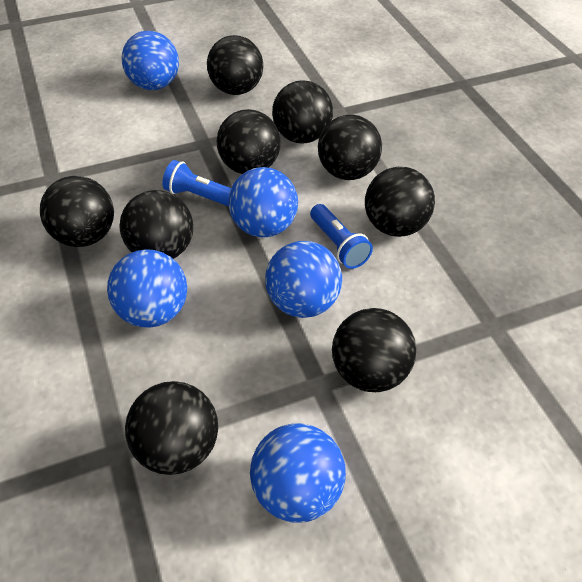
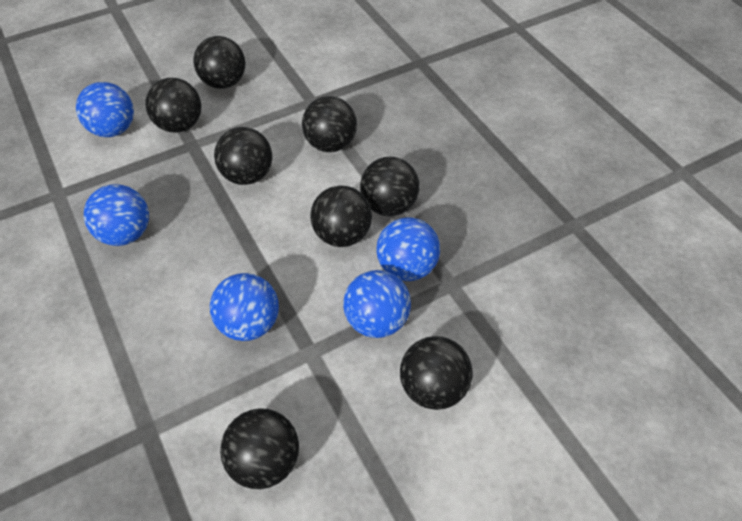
black ball: 9 -> 8
blue flashlight: 2 -> 0

